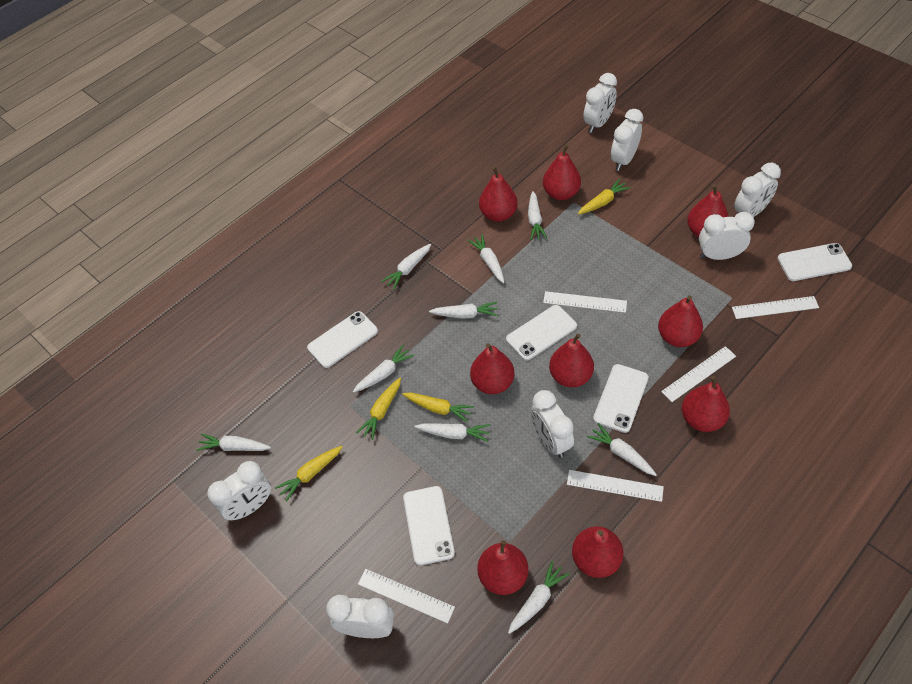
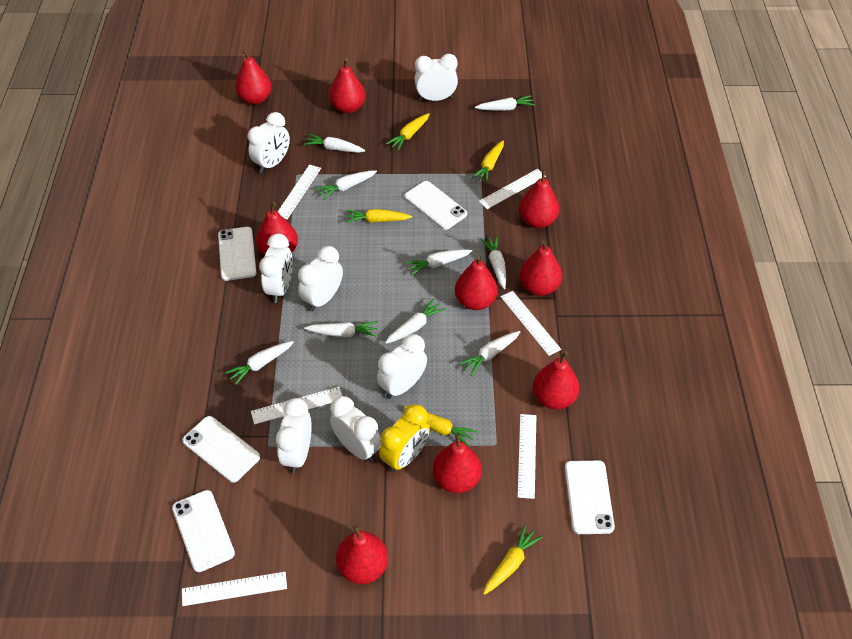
white ruler: 5 -> 6
yellow carrot: 4 -> 5
yellow clock: 0 -> 1

